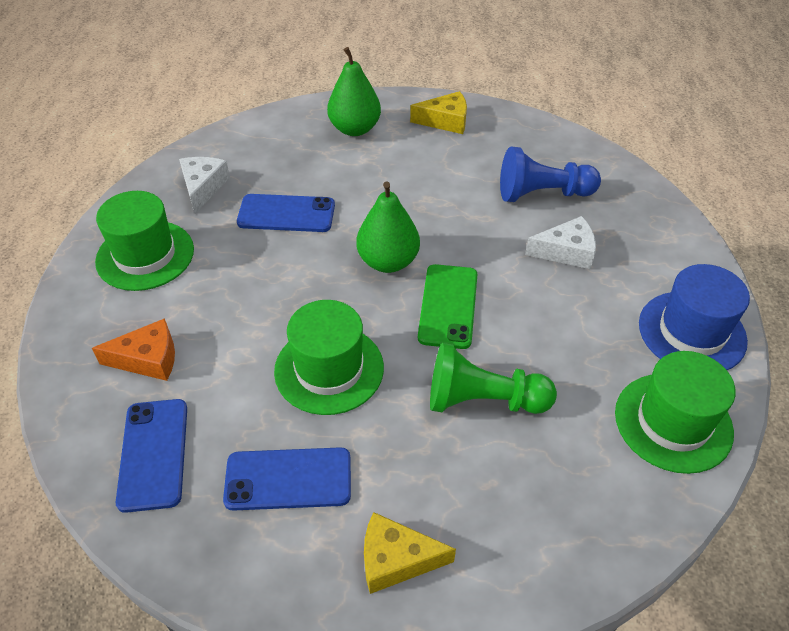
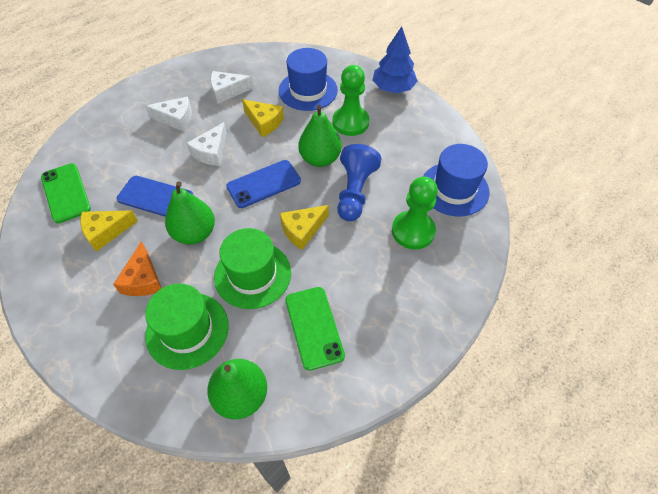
blue hat: 1 -> 2
blue phone: 3 -> 2
blue tree: 0 -> 1
green hat: 3 -> 2
green pawn: 1 -> 2
green pear: 2 -> 3
green phone: 1 -> 2
white cheese: 2 -> 3
yellow cheese: 2 -> 3

